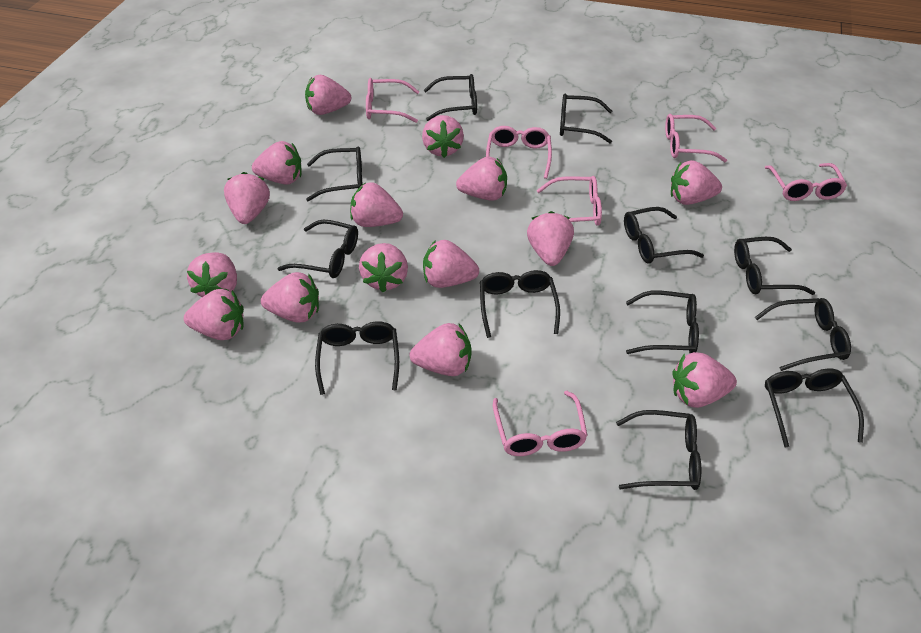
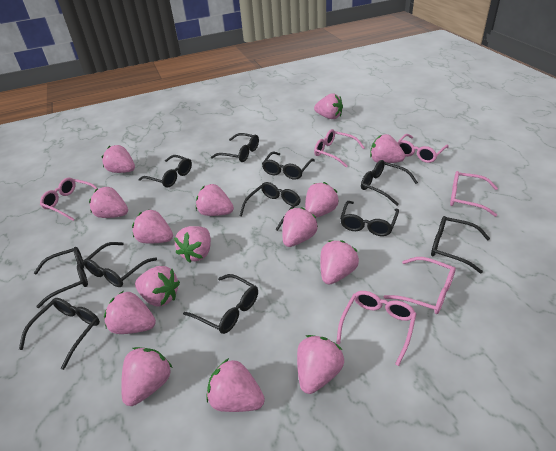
black glasses: 12 -> 11

